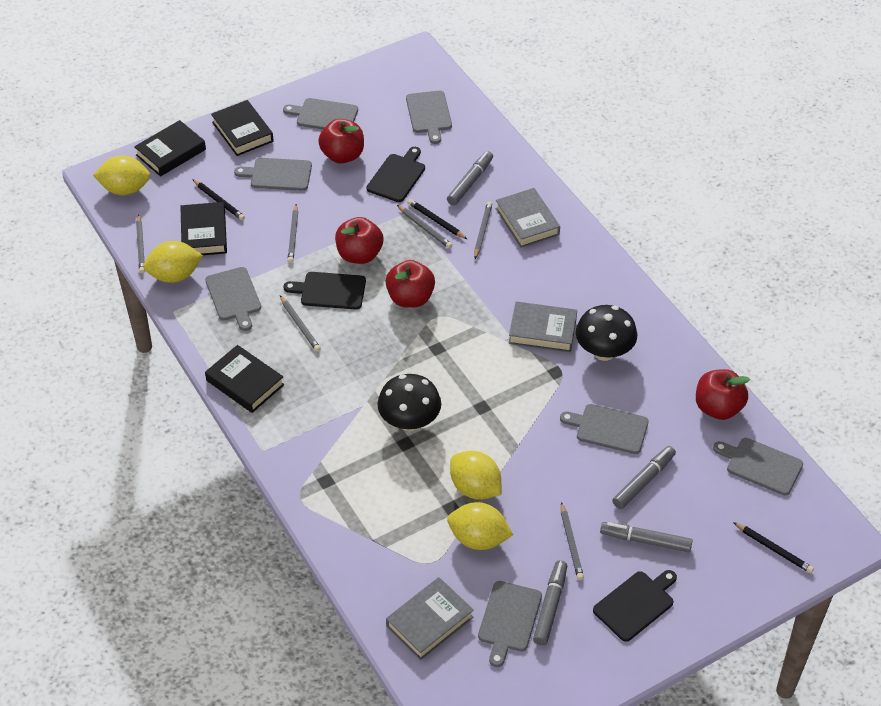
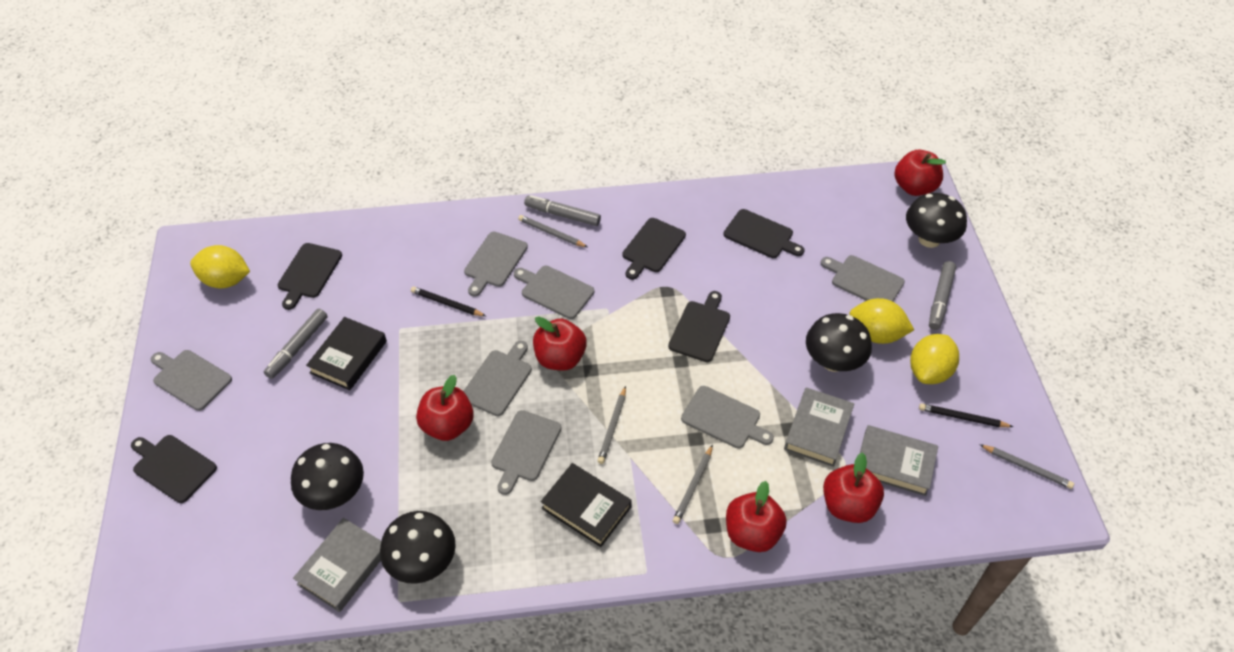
black book: 4 -> 2
black cutting board: 3 -> 5
black mushroom: 2 -> 4
black pencil: 3 -> 2
grey marker: 4 -> 3
grey pencil: 6 -> 4
red apple: 4 -> 5
yellow lemon: 4 -> 3

